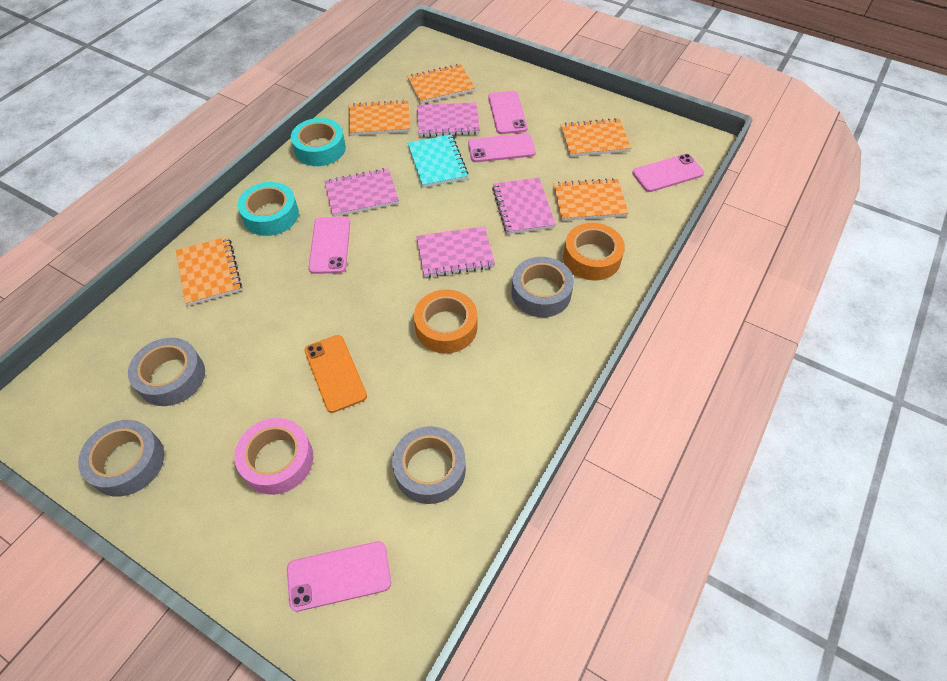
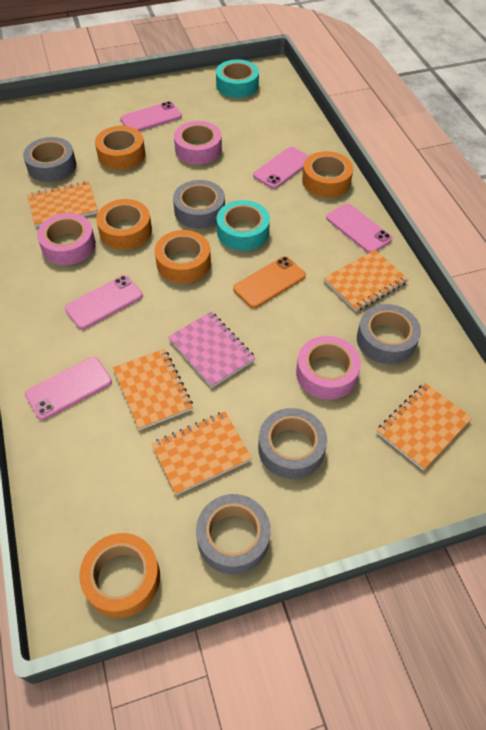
grey tape: 4 -> 5
orange tape: 2 -> 5
pink notebook: 4 -> 1
pink tape: 1 -> 3
turquoise notebook: 1 -> 0

